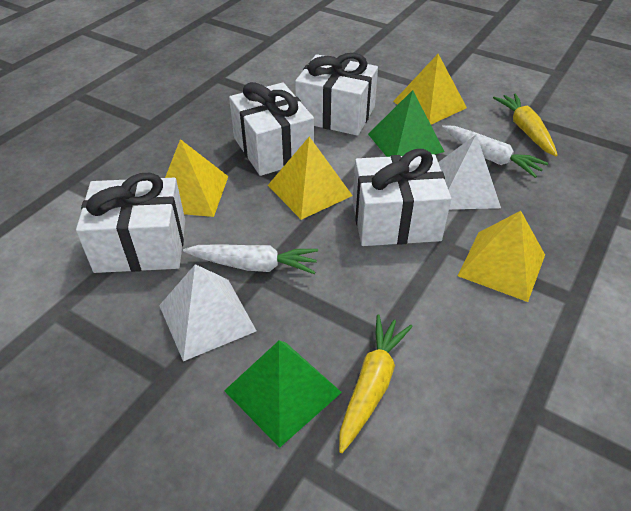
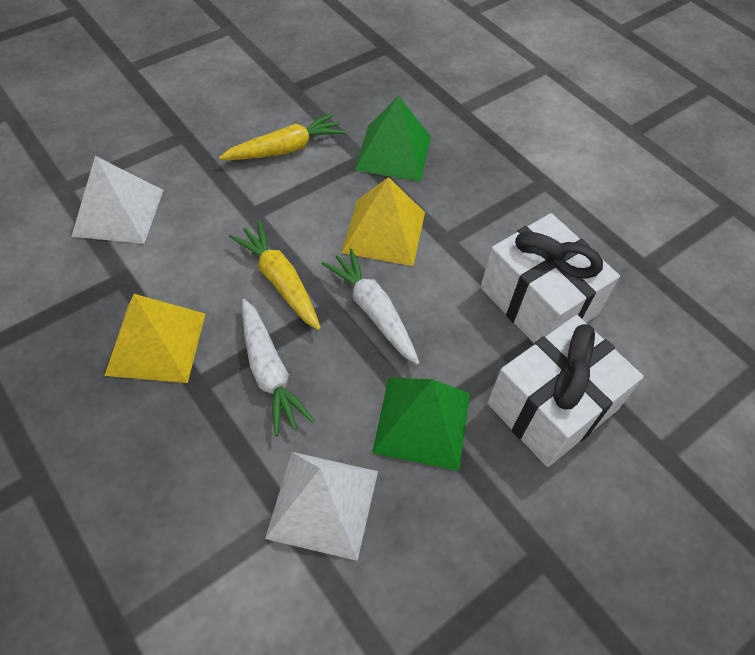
white gift: 4 -> 2
yellow pyramid: 4 -> 2

